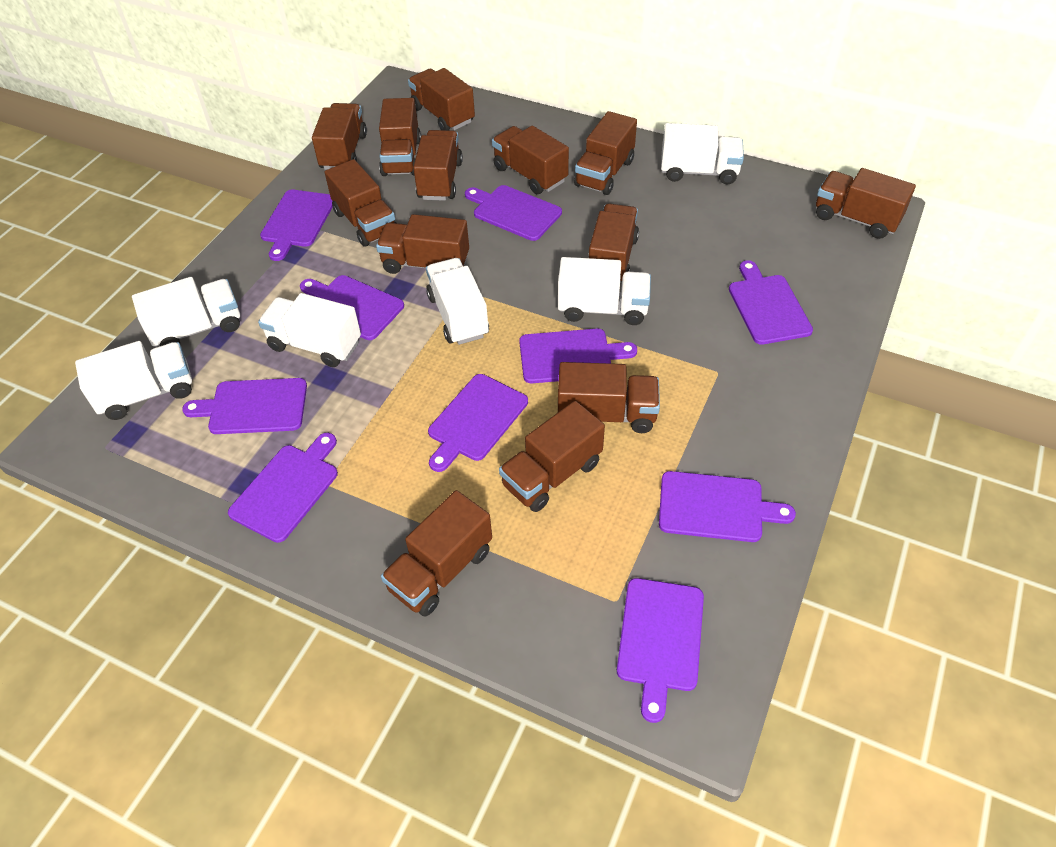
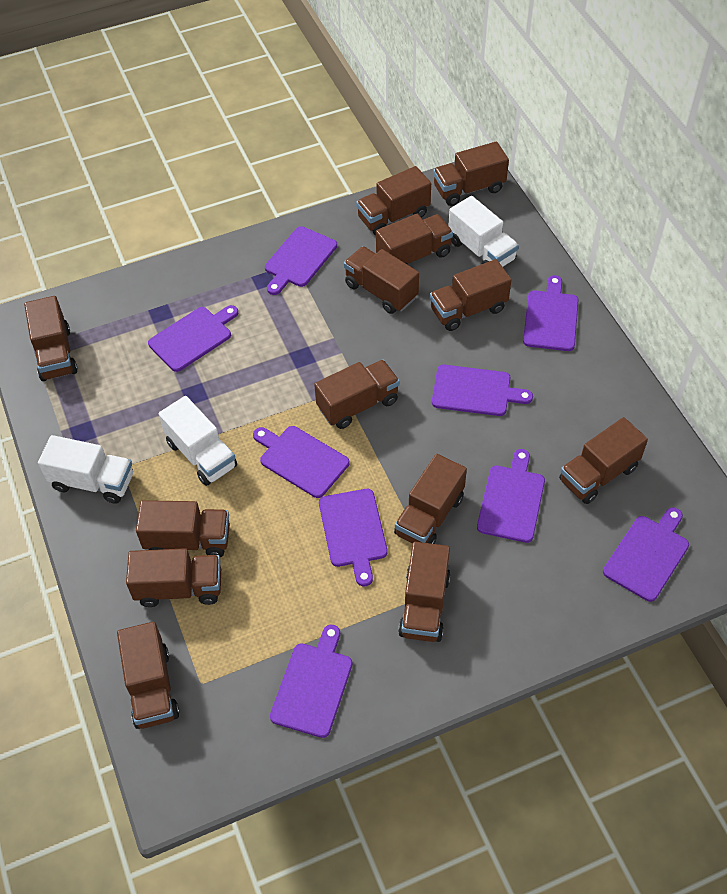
purple cutting board: 10 -> 9
white truck: 6 -> 3

